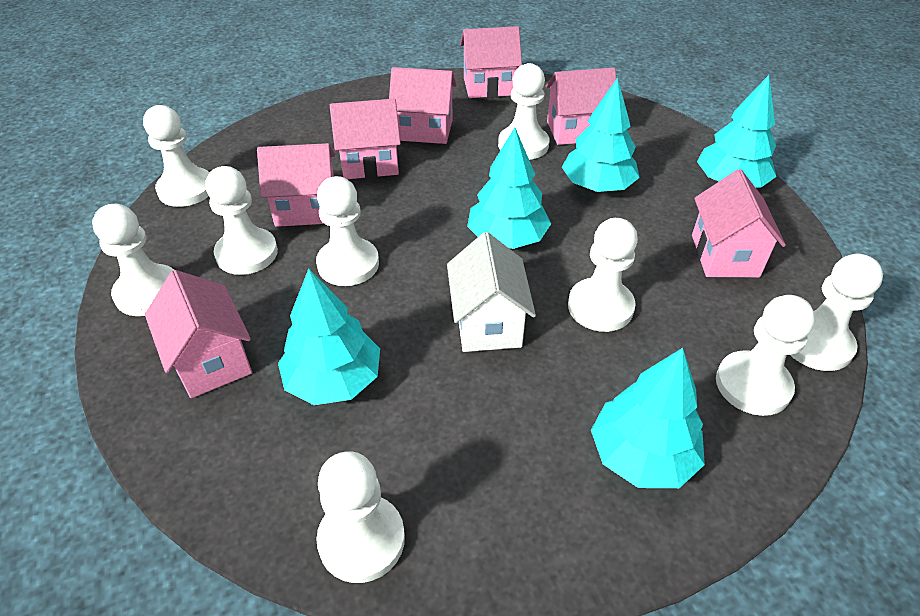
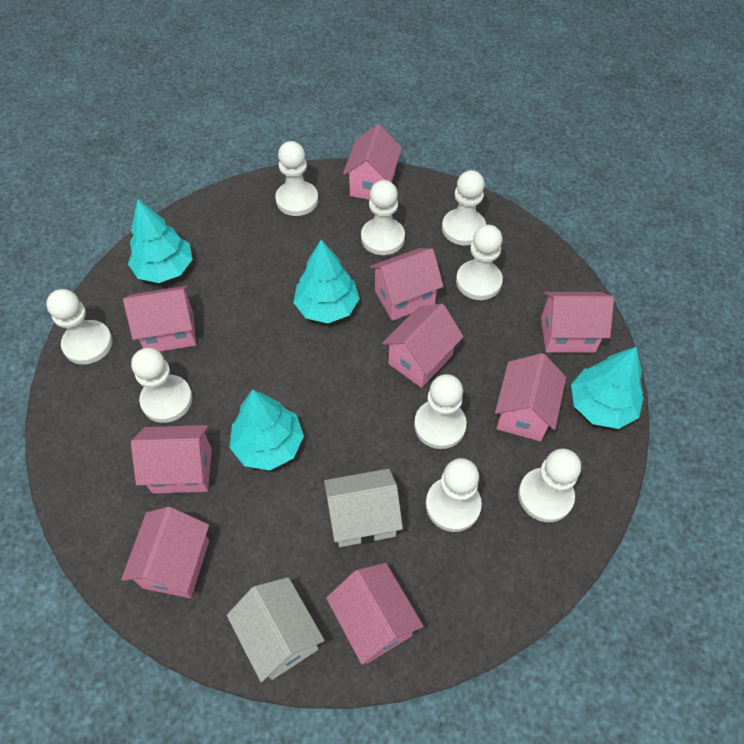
pink house: 7 -> 9
turquoise tree: 5 -> 4
white house: 1 -> 2

